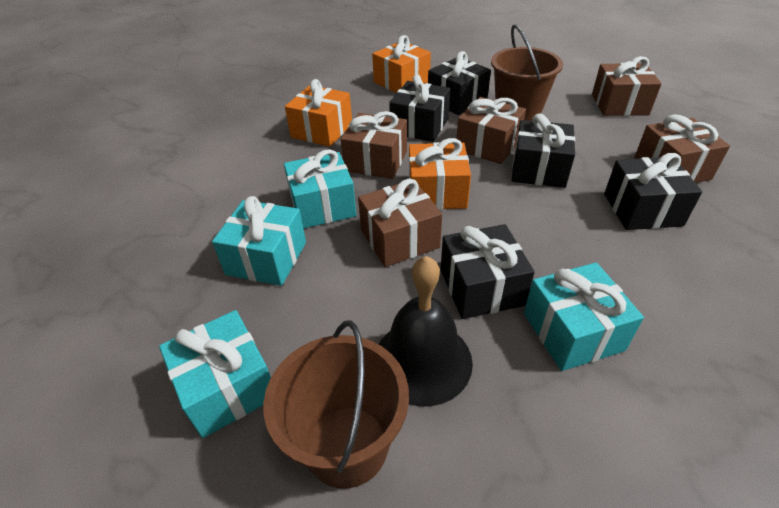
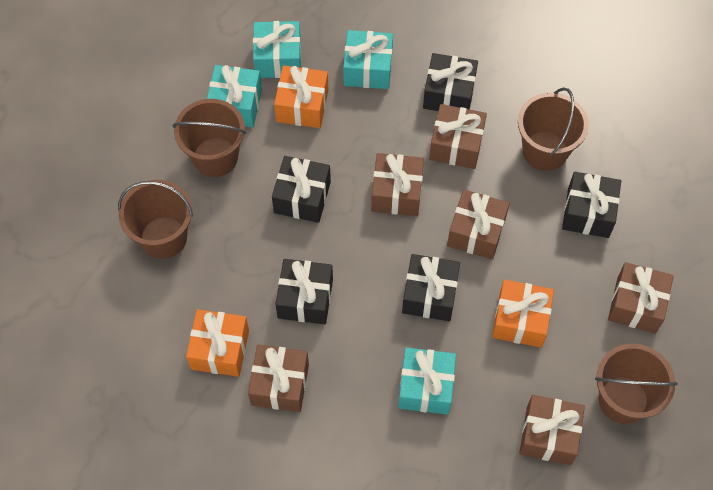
black bell: 1 -> 0
brown bucket: 2 -> 4
brown gift: 5 -> 6

